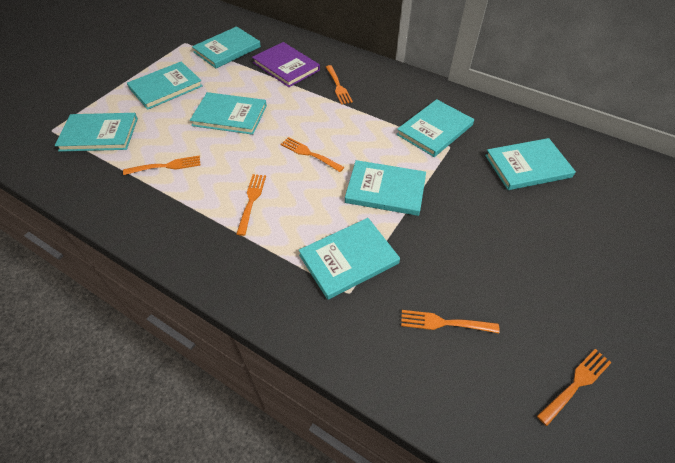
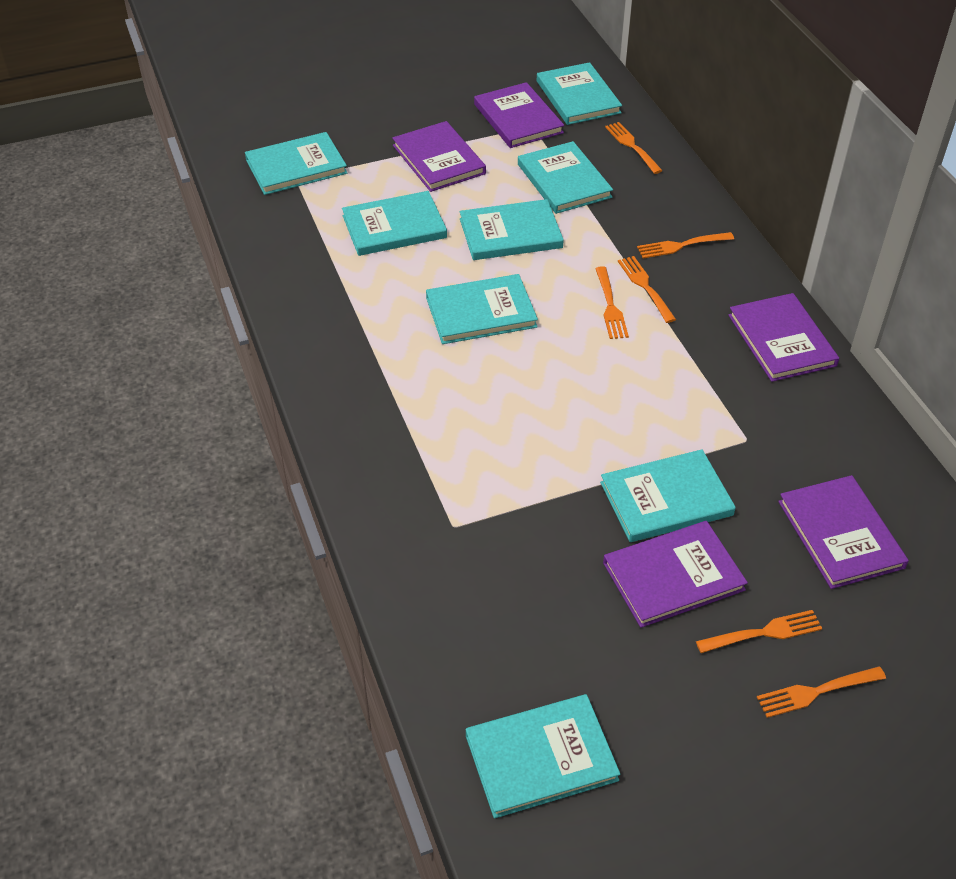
purple book: 1 -> 5

